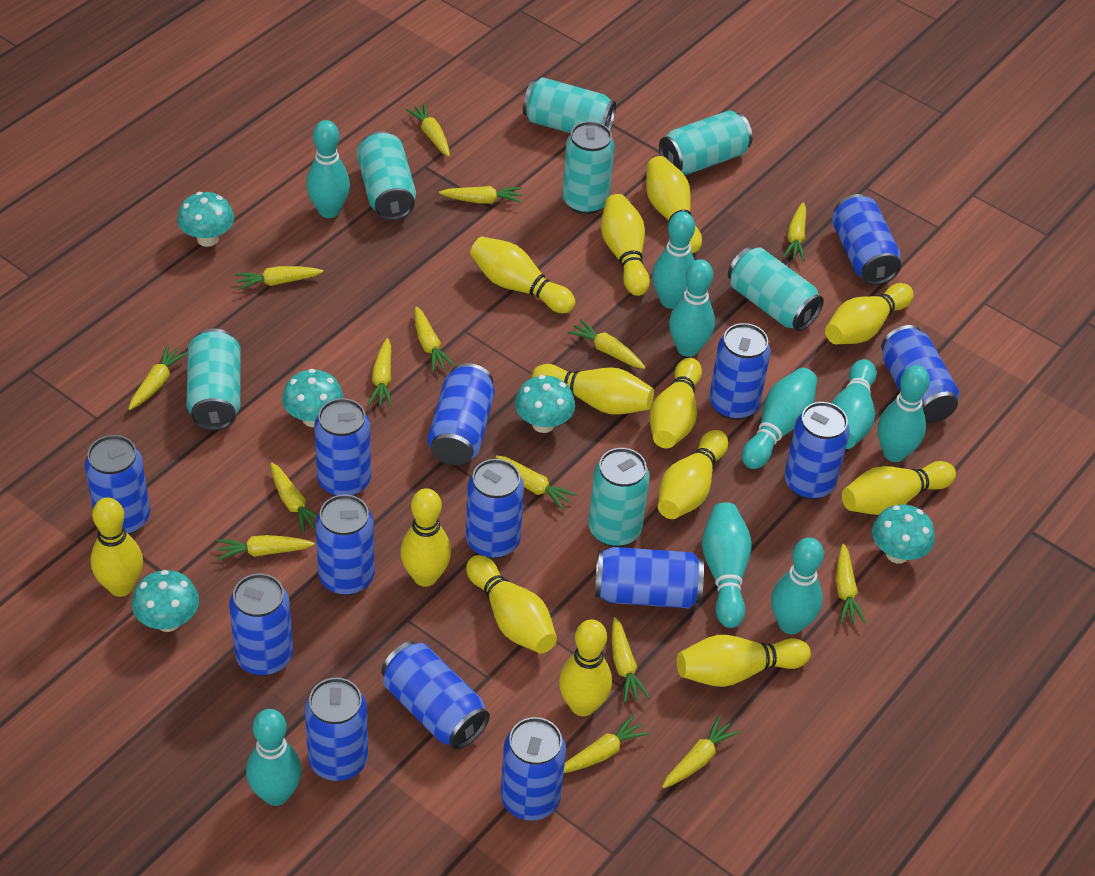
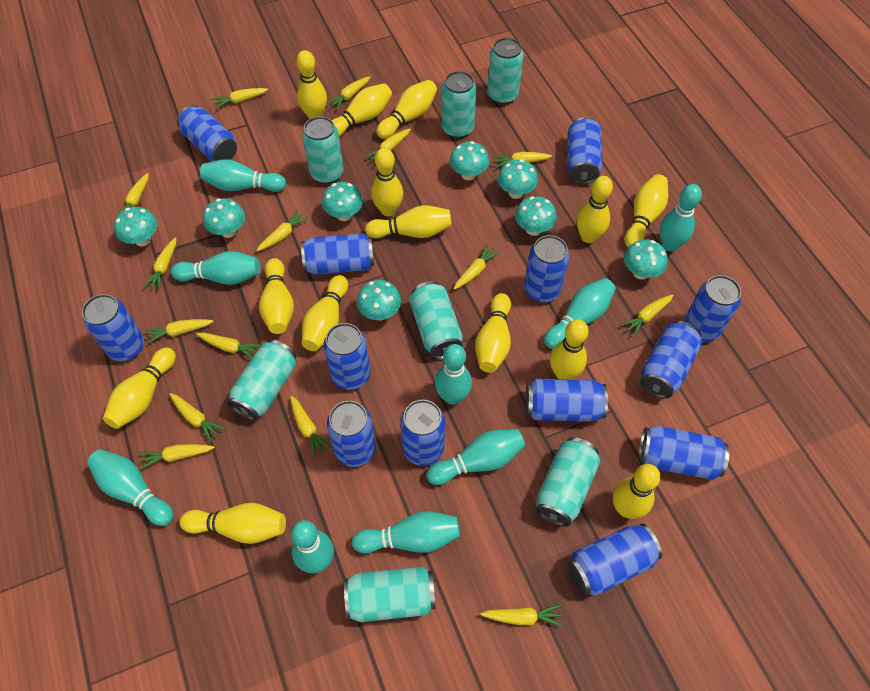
blue can: 14 -> 13
turquoise mushroom: 5 -> 8
yellow bowling pin: 13 -> 14

